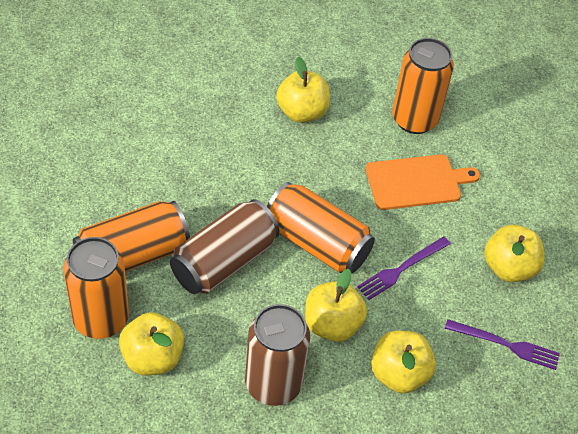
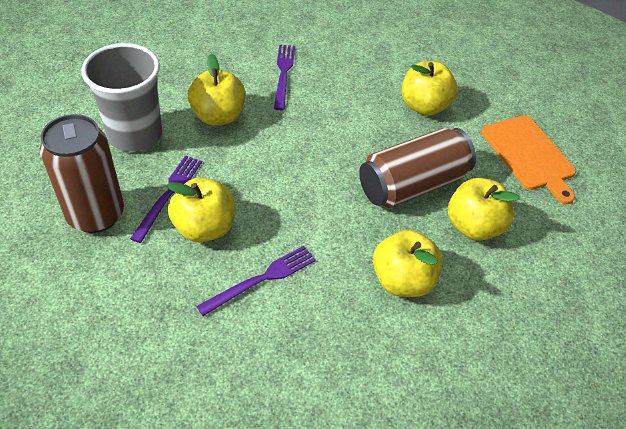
grey cup: 0 -> 1
orange can: 4 -> 0
purple fork: 2 -> 3

